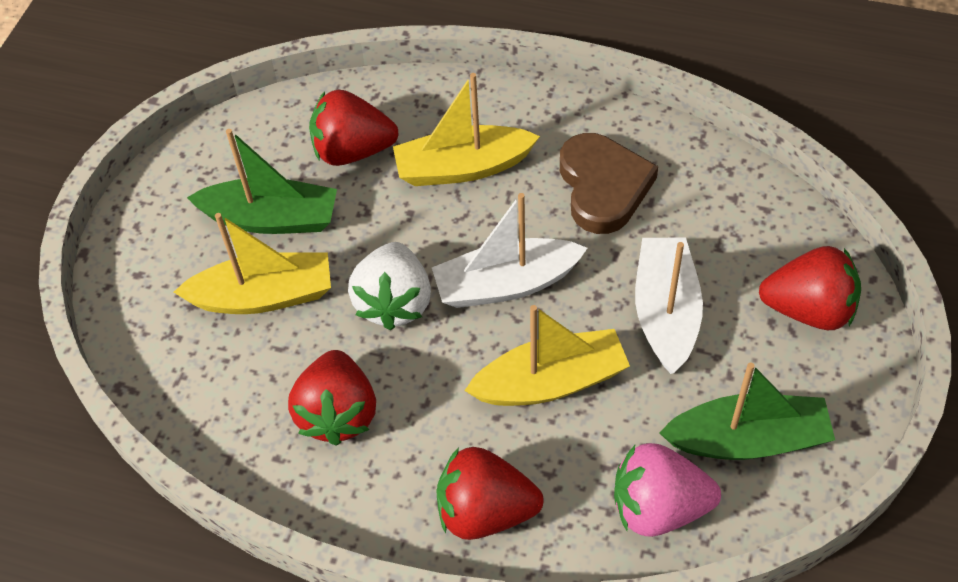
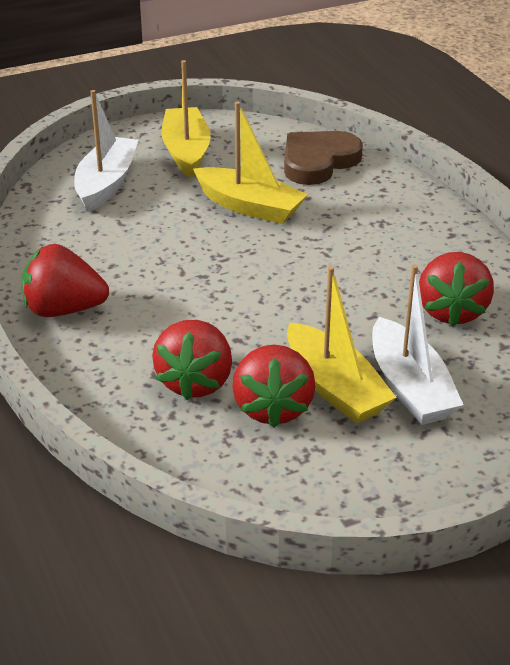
green boat: 2 -> 0
pink strawberry: 1 -> 0
white strawberry: 1 -> 0

